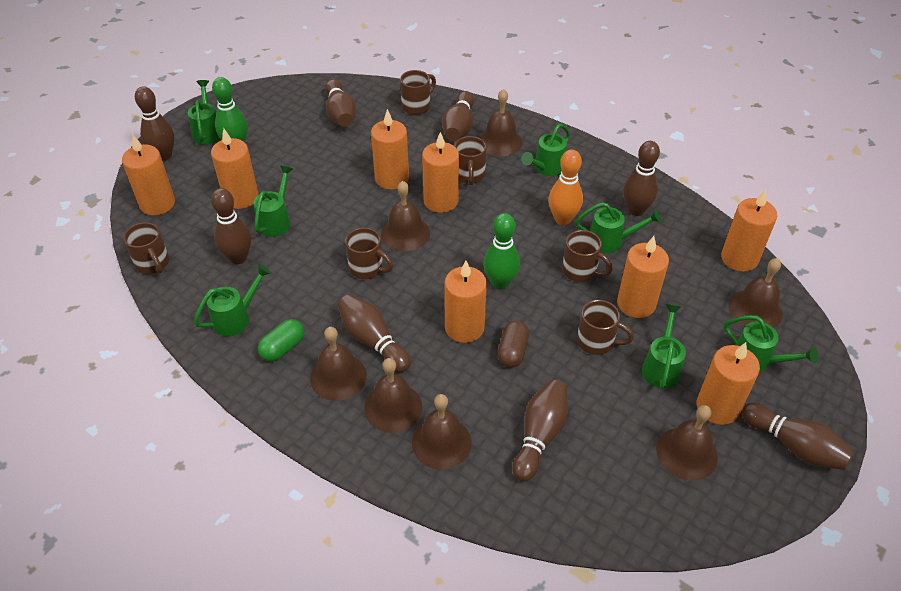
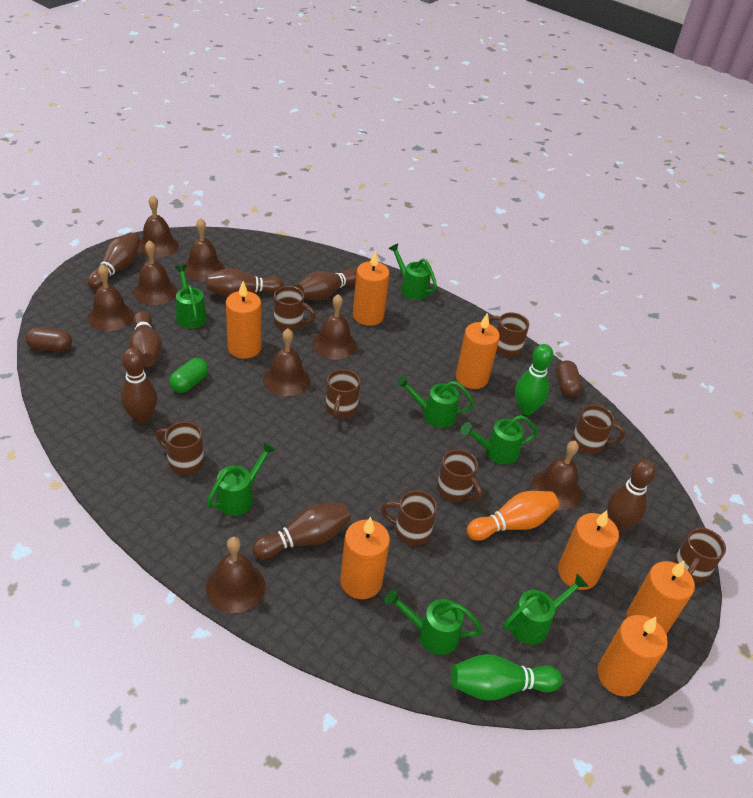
brown bell: 7 -> 8
brown bowling pin: 8 -> 7
brown capsule: 1 -> 2
brown mug: 6 -> 8
orange candle: 8 -> 7

